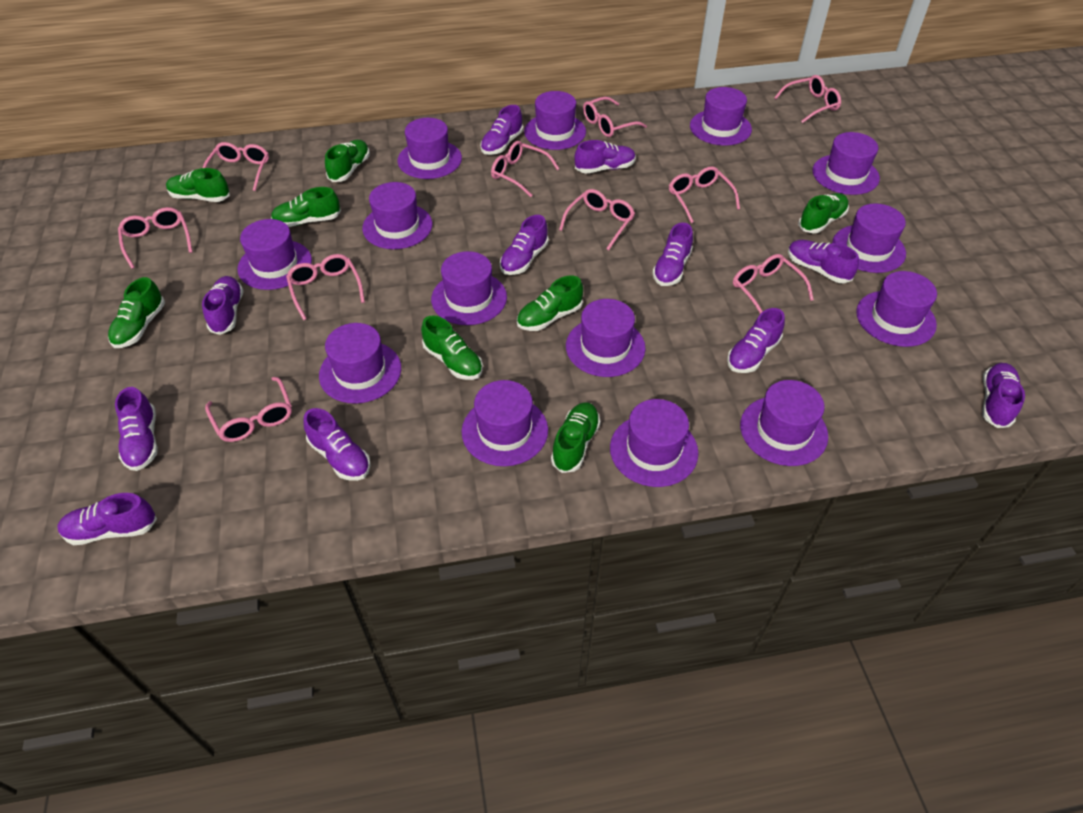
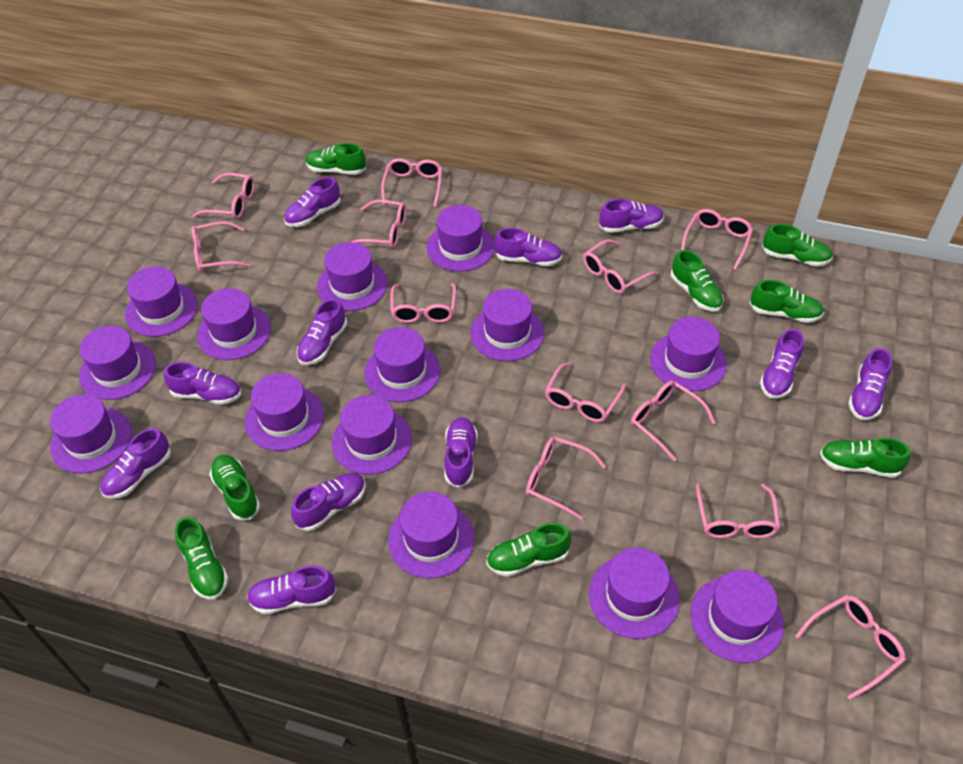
pink glasses: 10 -> 12

